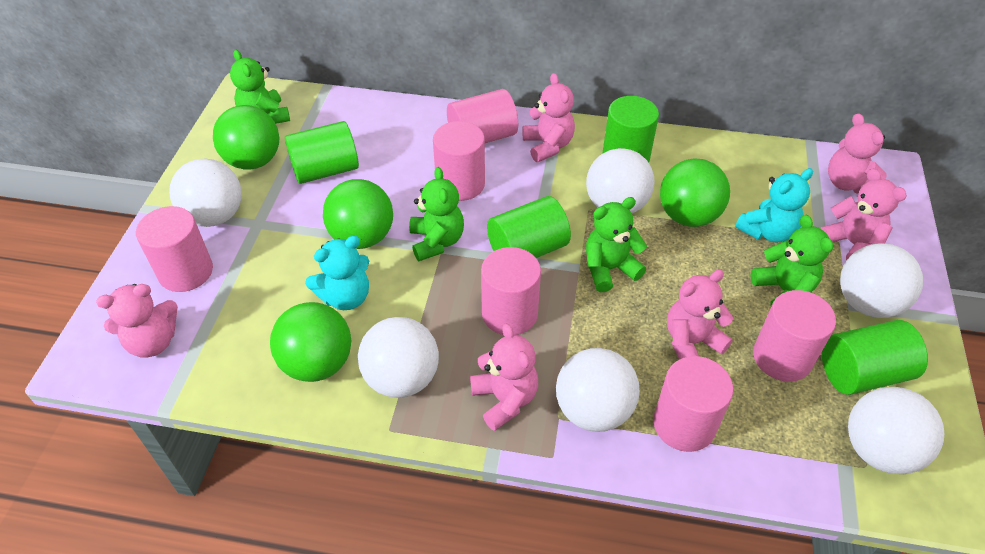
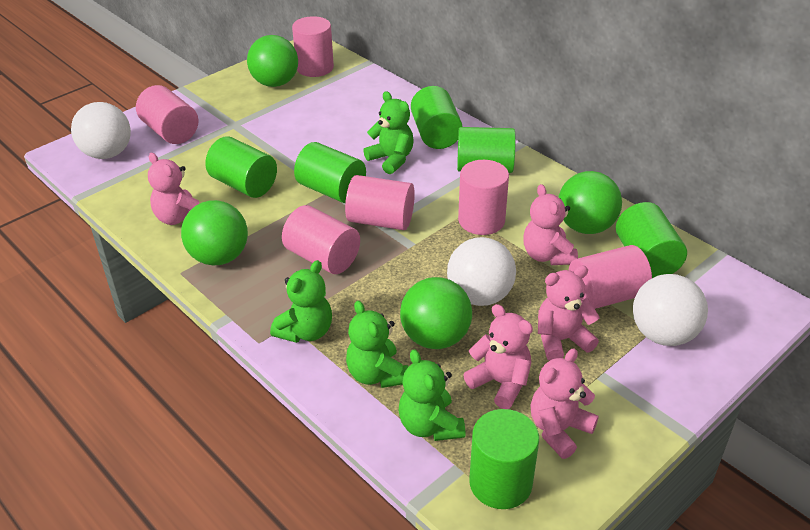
green cylinder: 4 -> 6
pink teddy bear: 6 -> 5
turquoise teddy bear: 2 -> 0
white ball: 6 -> 3

